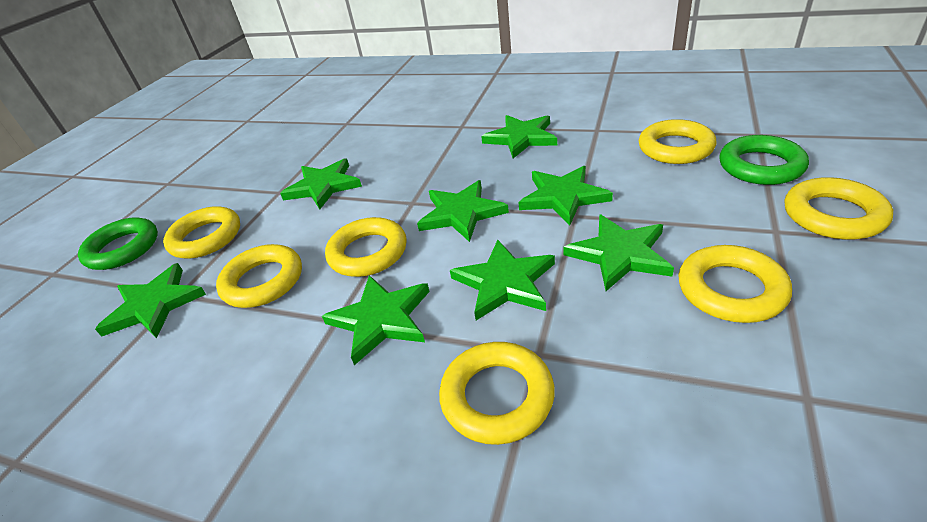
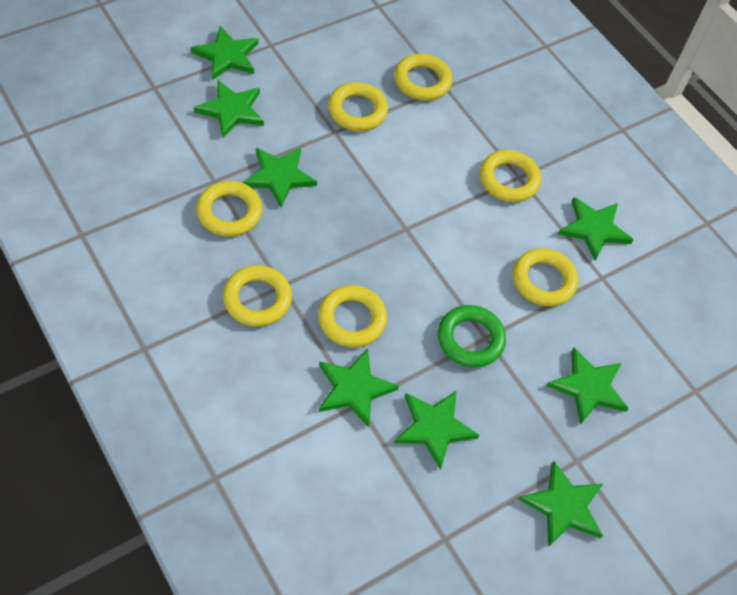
green ring: 2 -> 1

